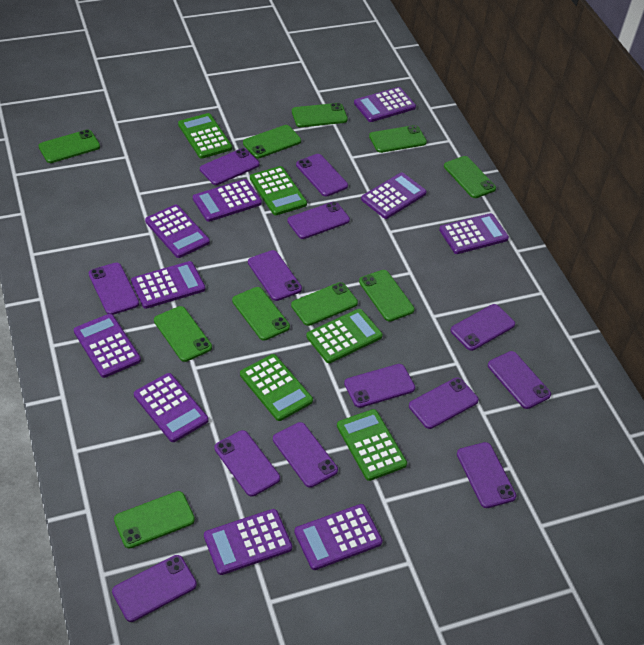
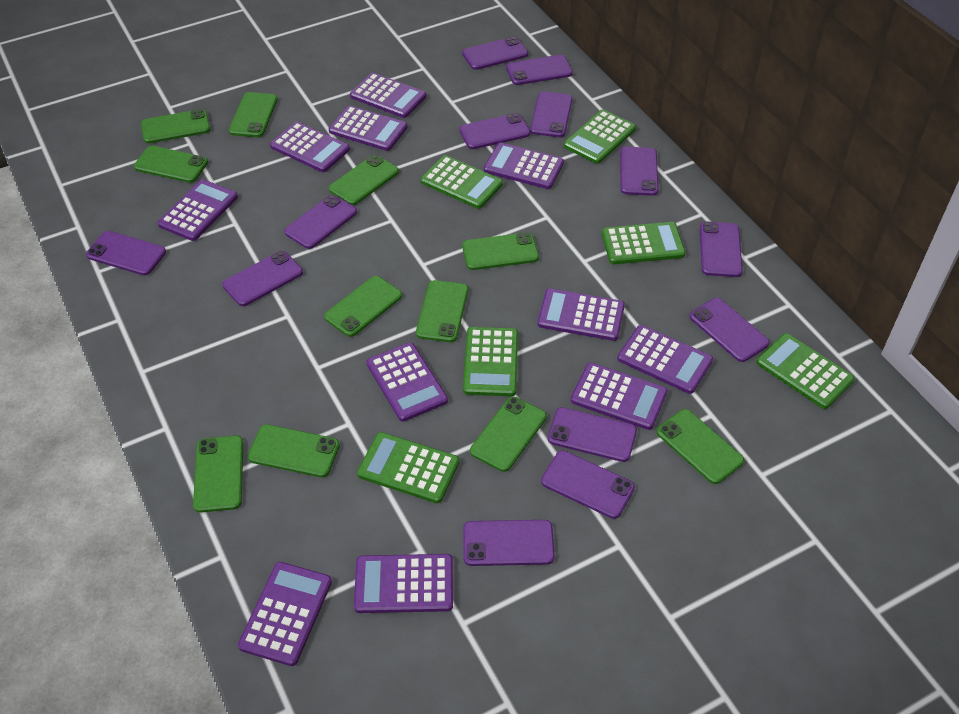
green calculator: 5 -> 6
green phone: 10 -> 11
purple calculator: 10 -> 11

